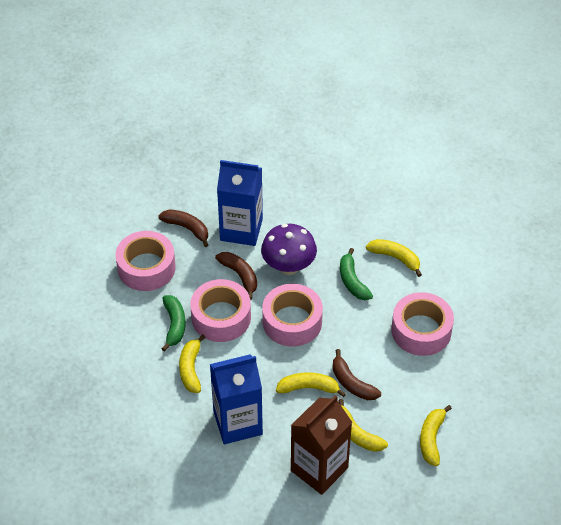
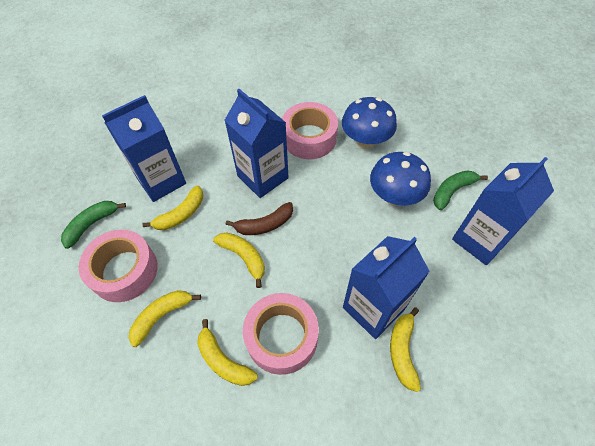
blue carton: 2 -> 4
blue mushroom: 0 -> 2
brown banana: 3 -> 1
brown carton: 1 -> 0
pink tape: 4 -> 3
purple mushroom: 1 -> 0

